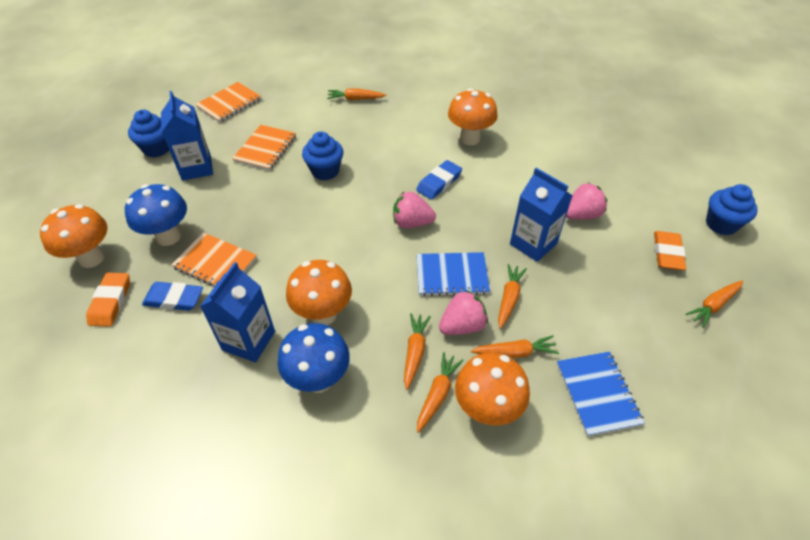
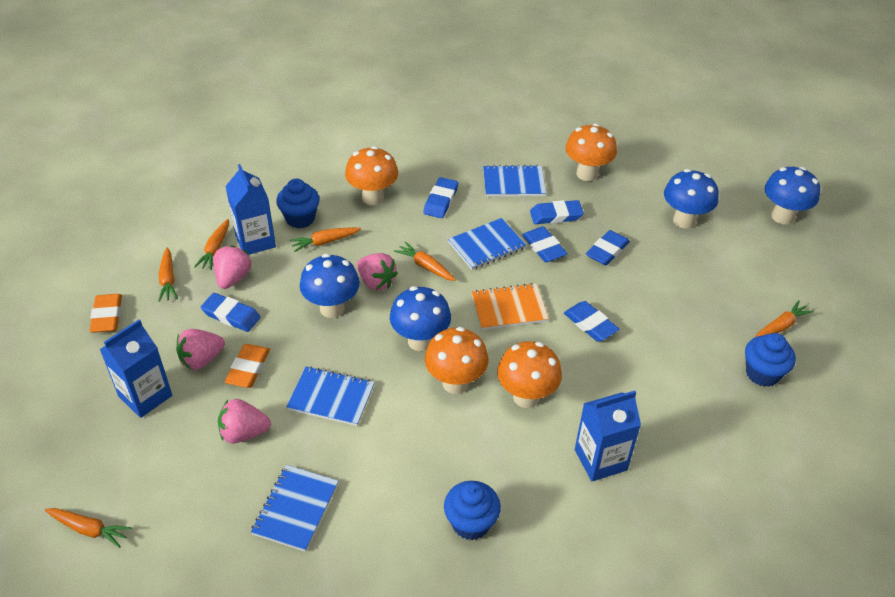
blue eraser: 2 -> 6
blue mushroom: 2 -> 4
blue notebook: 2 -> 4
orange notebook: 3 -> 1
pink strawberry: 3 -> 4

